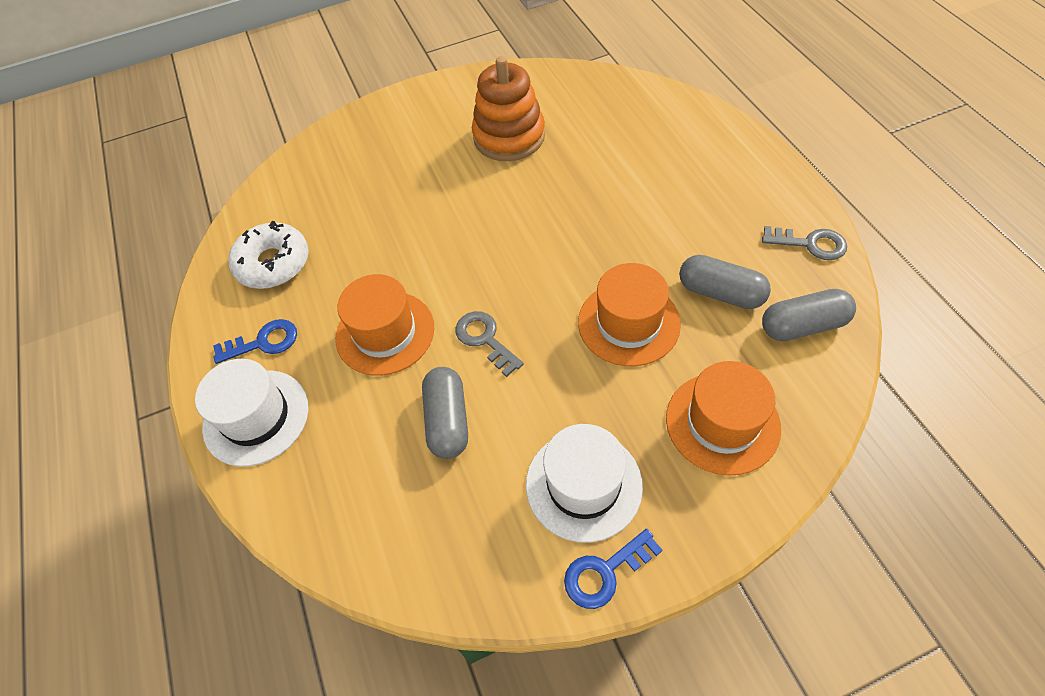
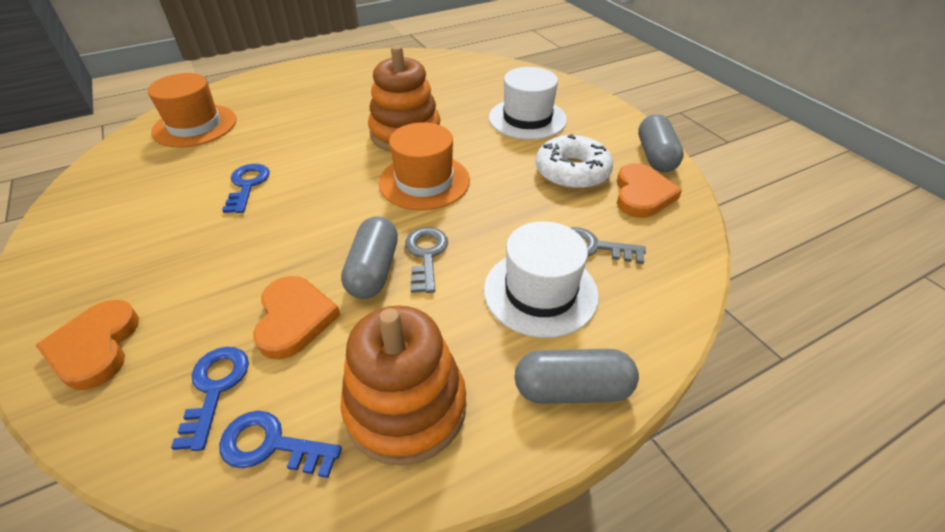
blue key: 2 -> 3
orange hat: 3 -> 2
orange heart: 0 -> 3
orange stacking toy: 1 -> 2

